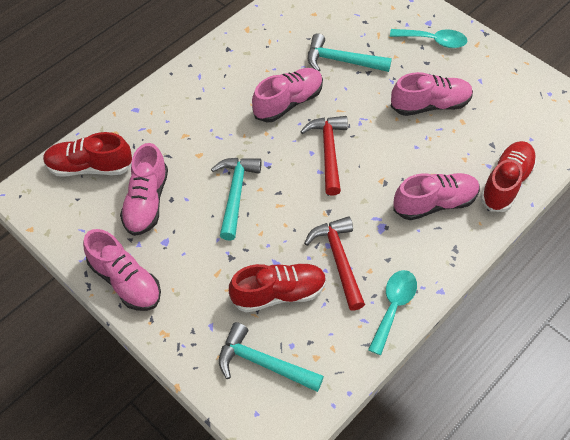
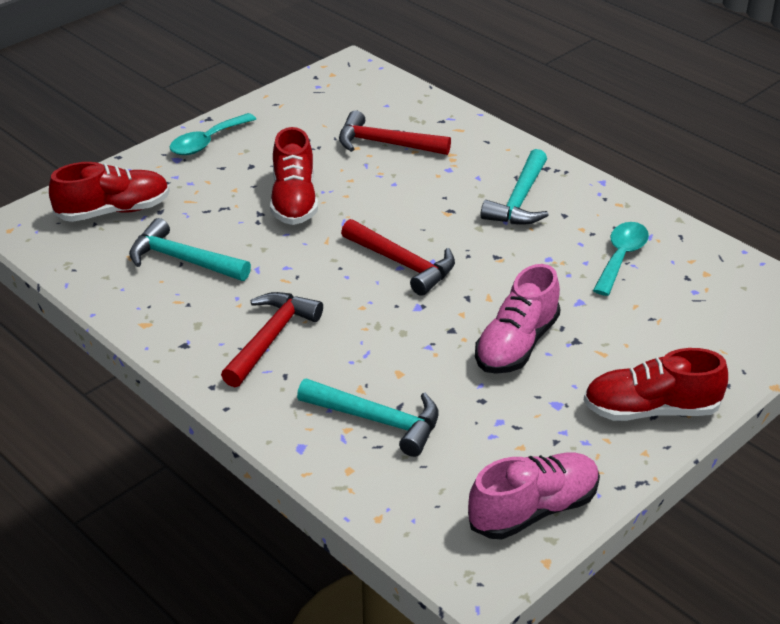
pink shoe: 5 -> 2
red hammer: 2 -> 3

